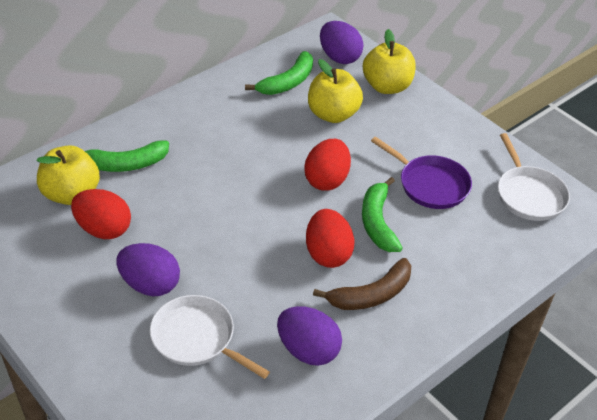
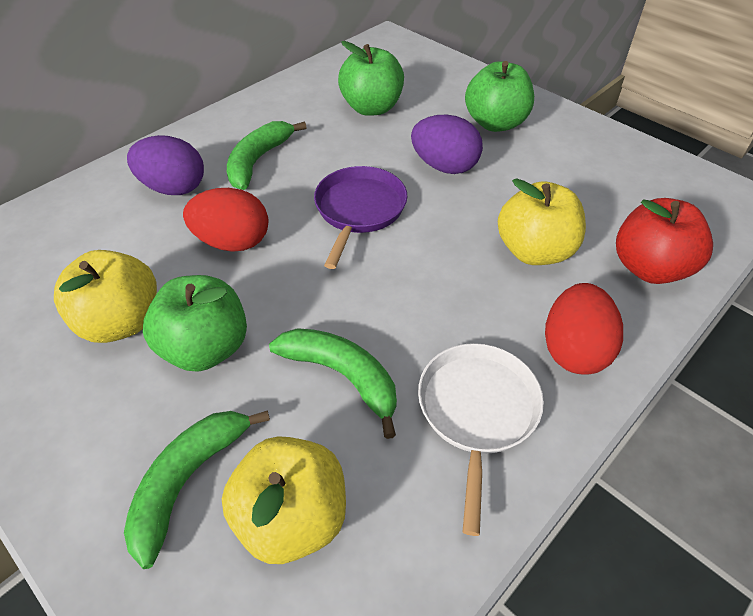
brown banana: 1 -> 0
green apple: 0 -> 3
purple egg: 3 -> 2
red apple: 0 -> 1
red egg: 3 -> 2
white pan: 2 -> 1

